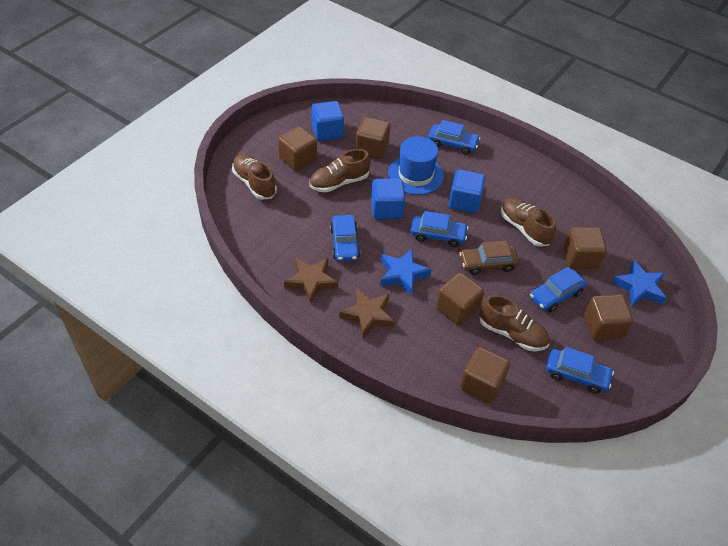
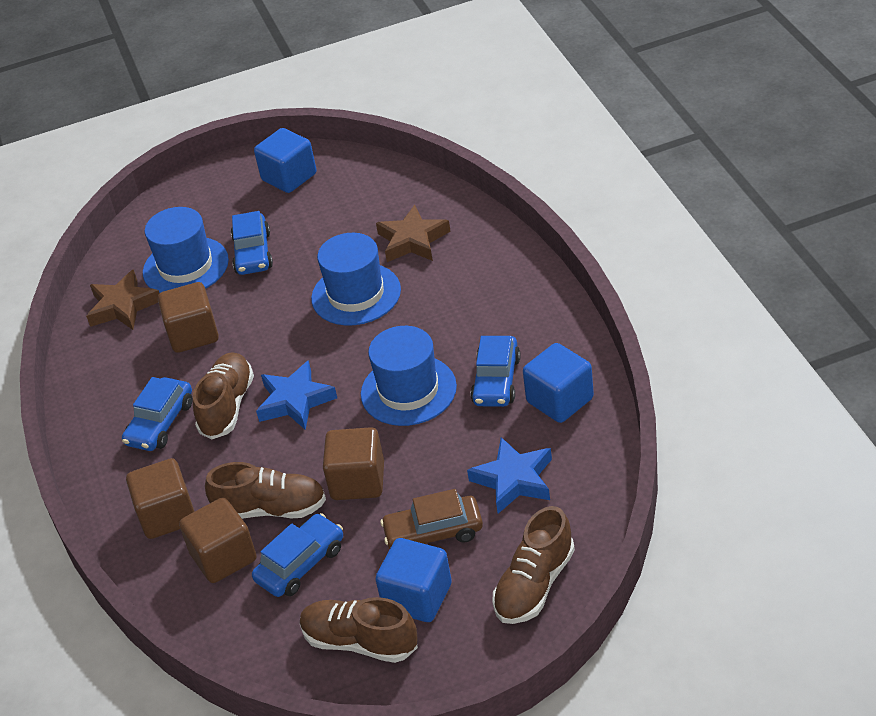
blue car: 5 -> 4
blue hat: 1 -> 3
brown cube: 6 -> 4

